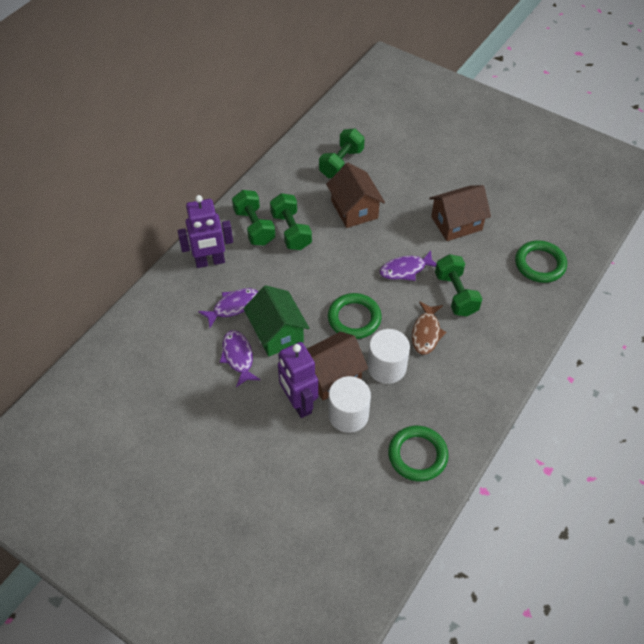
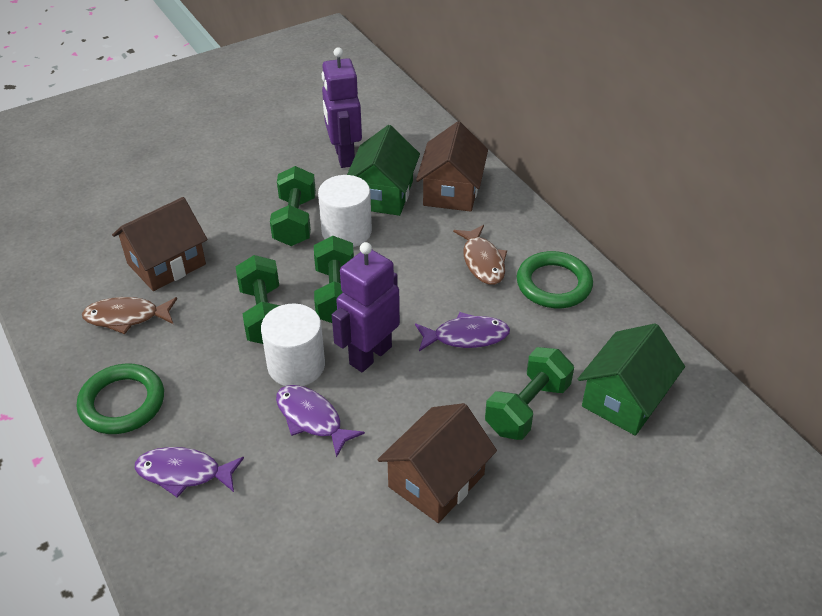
brown fish: 1 -> 2
green house: 1 -> 2
green ring: 3 -> 2

